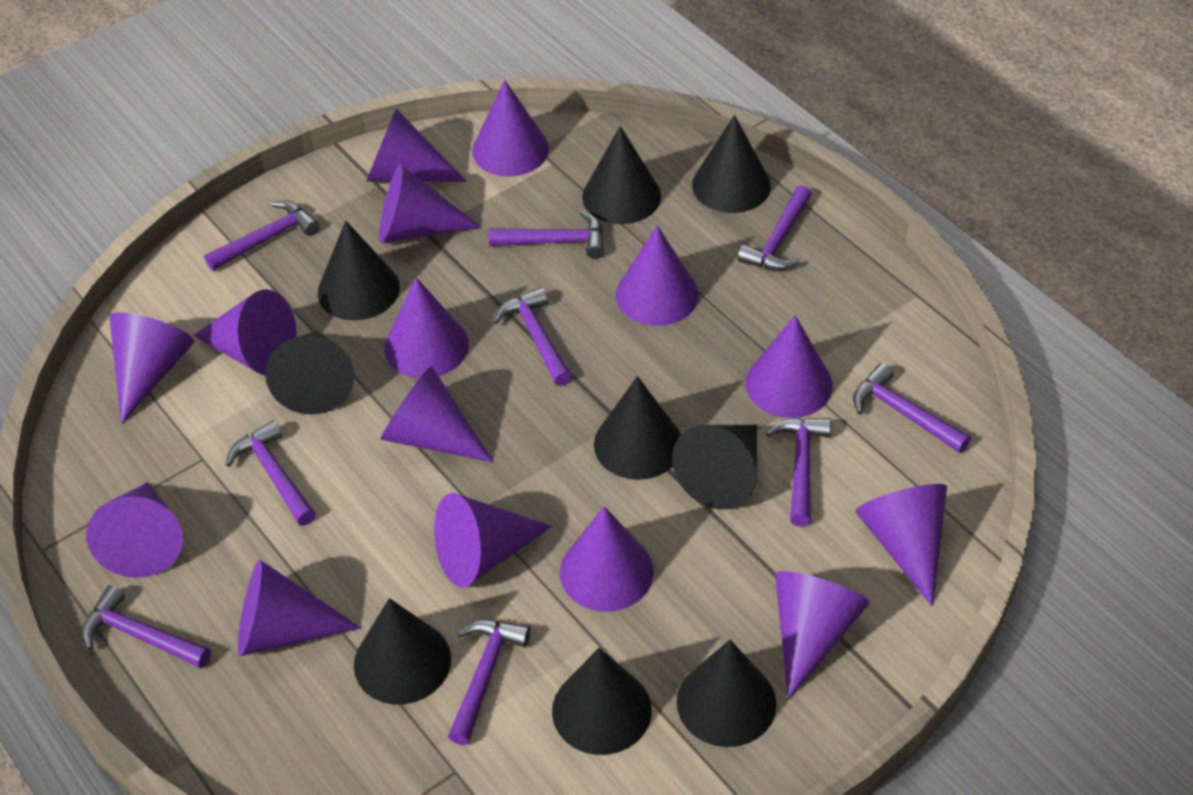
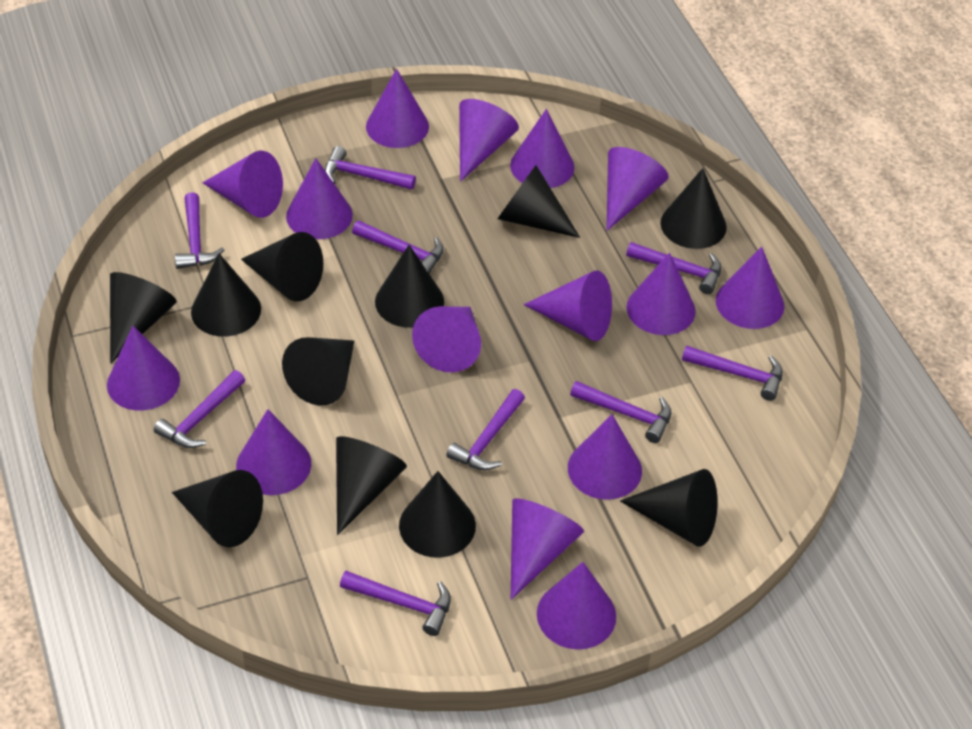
black cone: 9 -> 11

